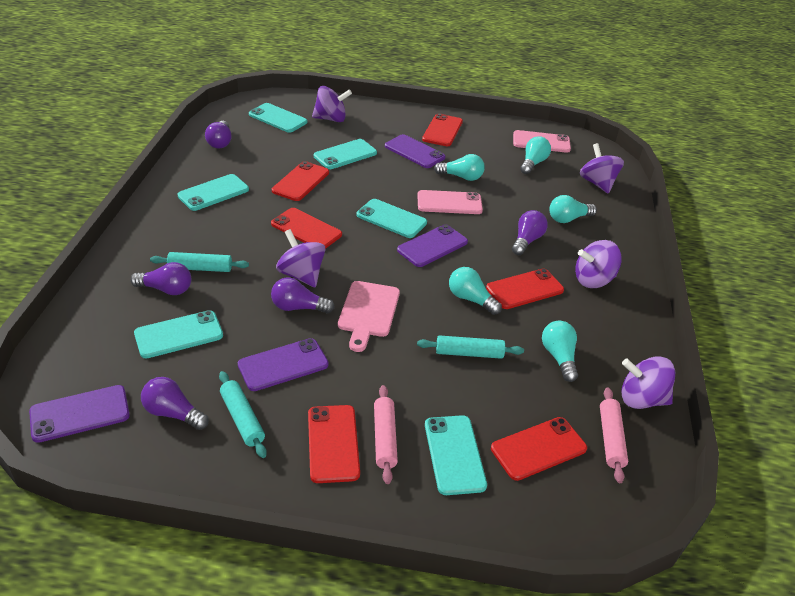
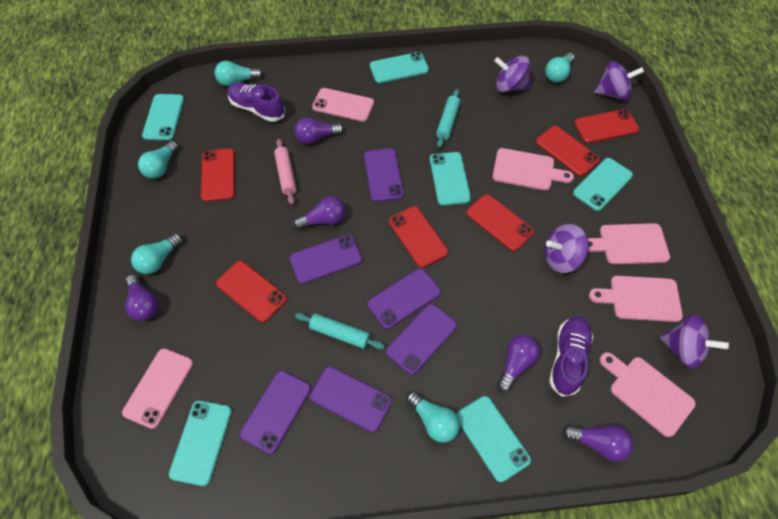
pink cutting board: 1 -> 4
pink rolling pin: 2 -> 1
purple phone: 4 -> 6
purple shoe: 0 -> 2
purple spinning top: 5 -> 4
turquoise rolling pin: 3 -> 2

